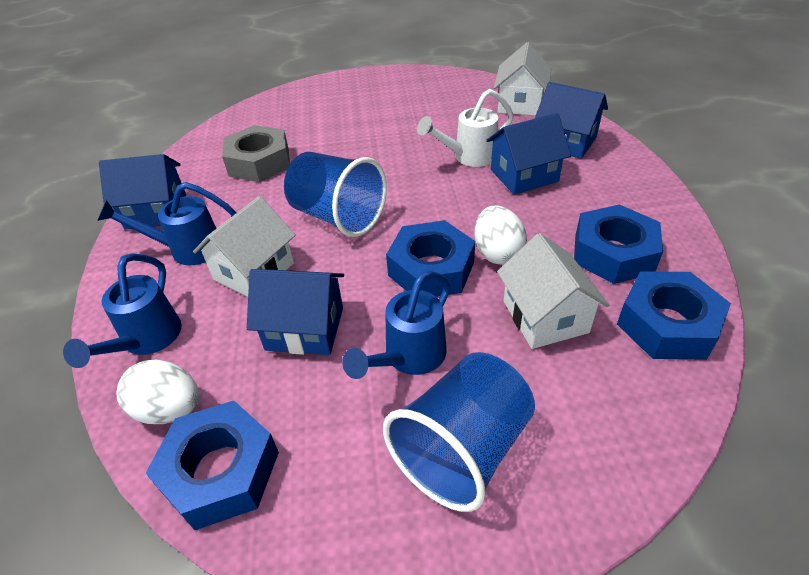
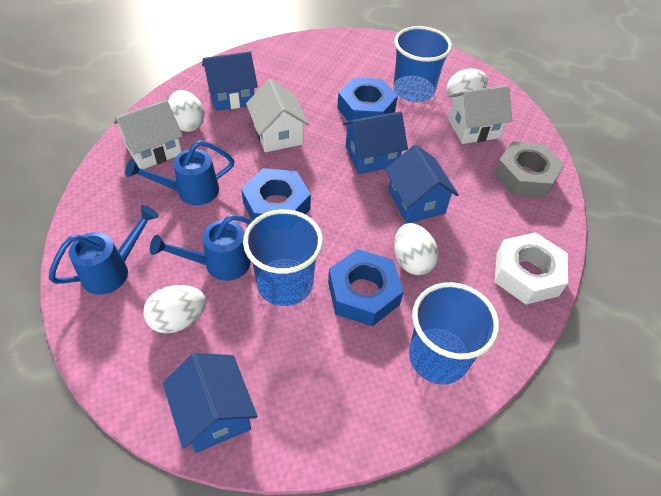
blue cup: 2 -> 3
blue nut: 4 -> 3
white egg: 2 -> 4
white nut: 0 -> 1
white watering can: 1 -> 0

